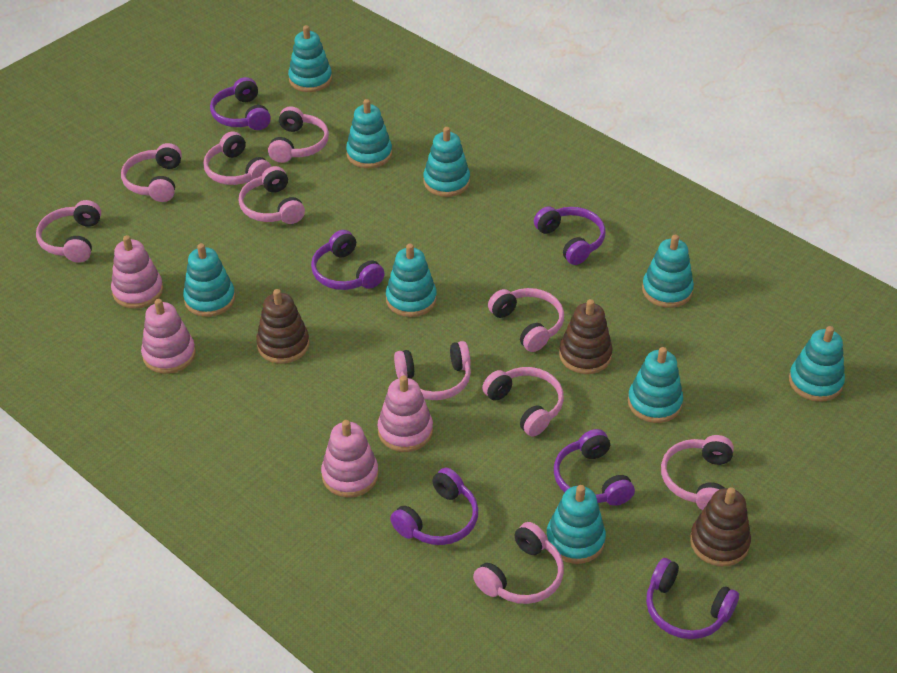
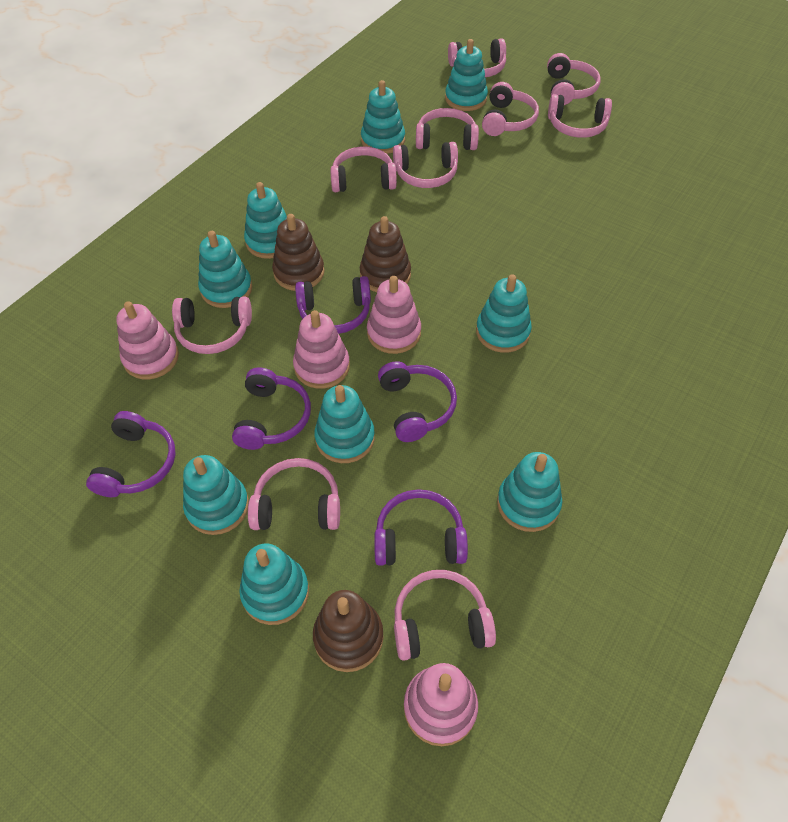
purple headphones: 6 -> 5

